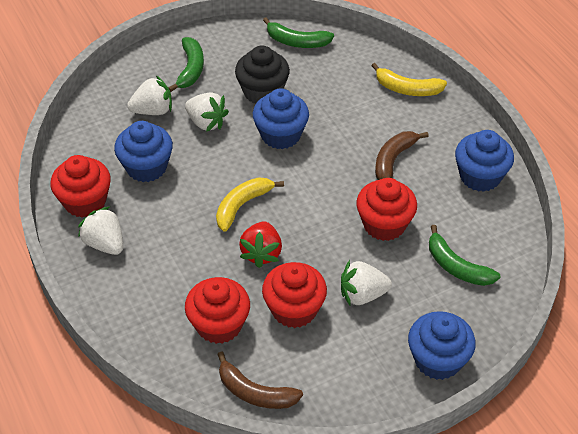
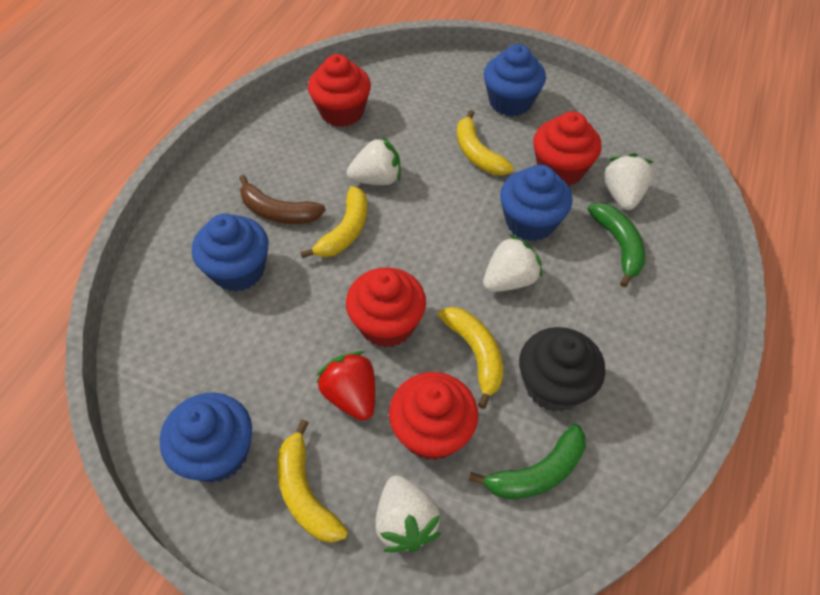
brown banana: 2 -> 1
green banana: 3 -> 2
yellow banana: 2 -> 4

